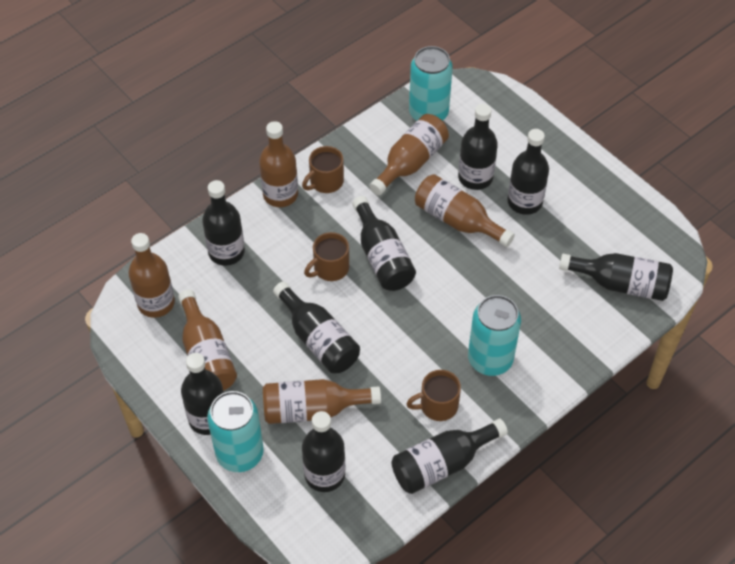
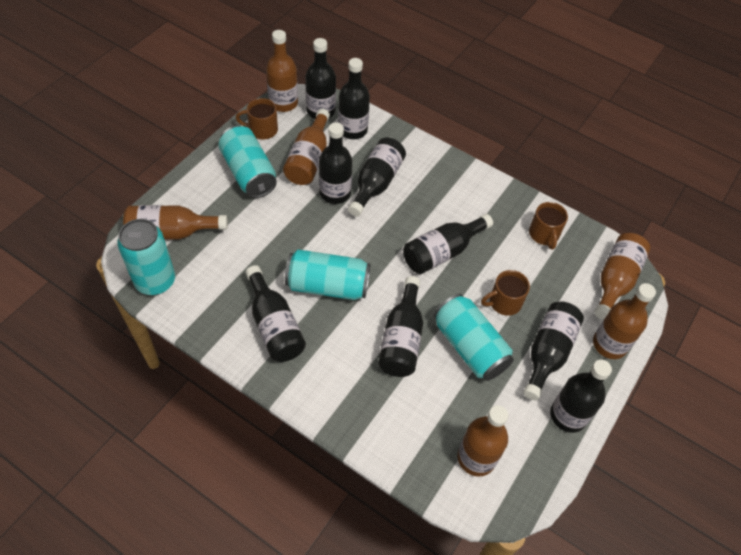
turquoise can: 3 -> 4

